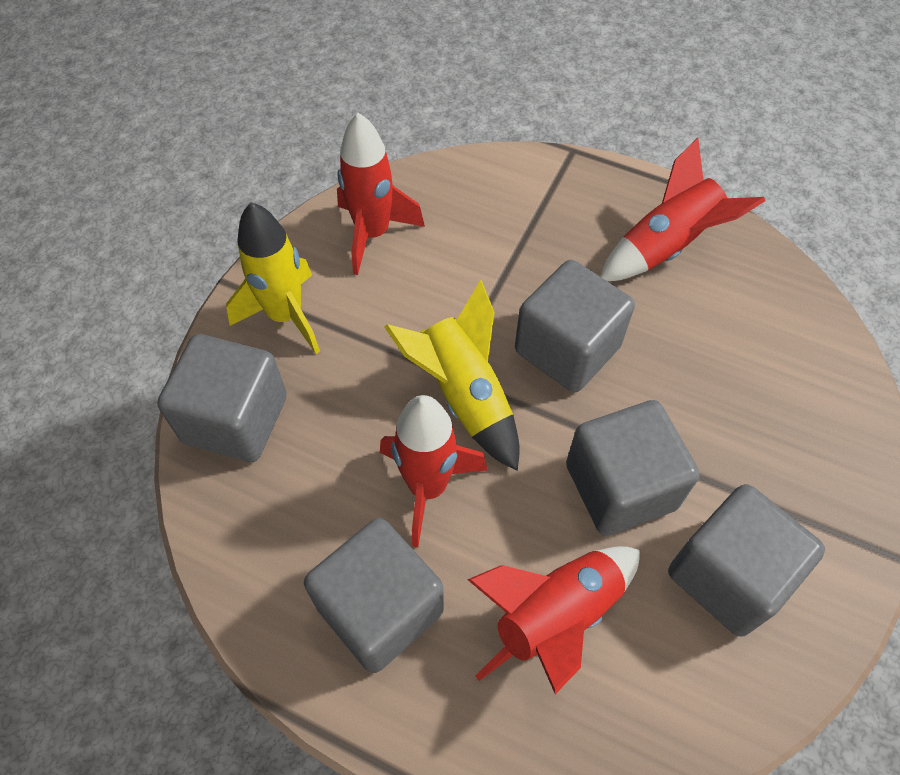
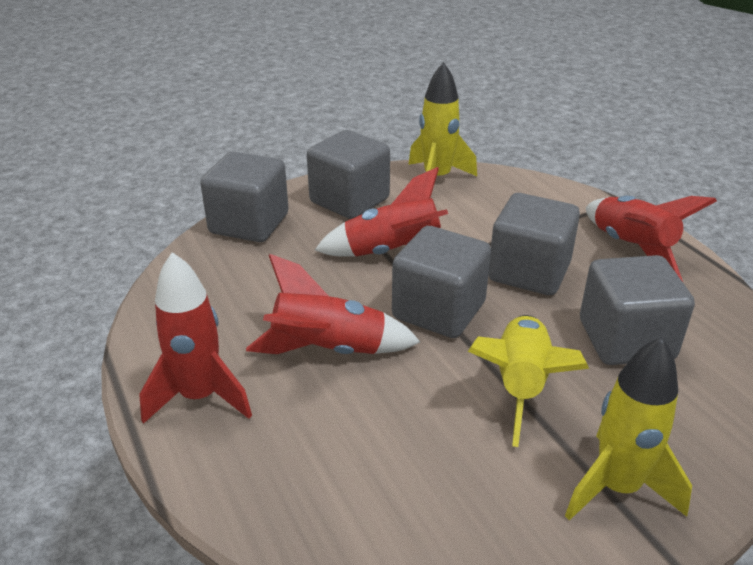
yellow rocket: 2 -> 3

